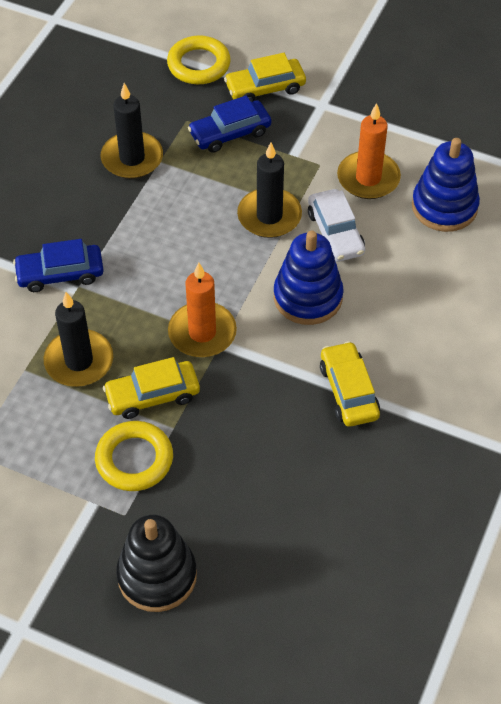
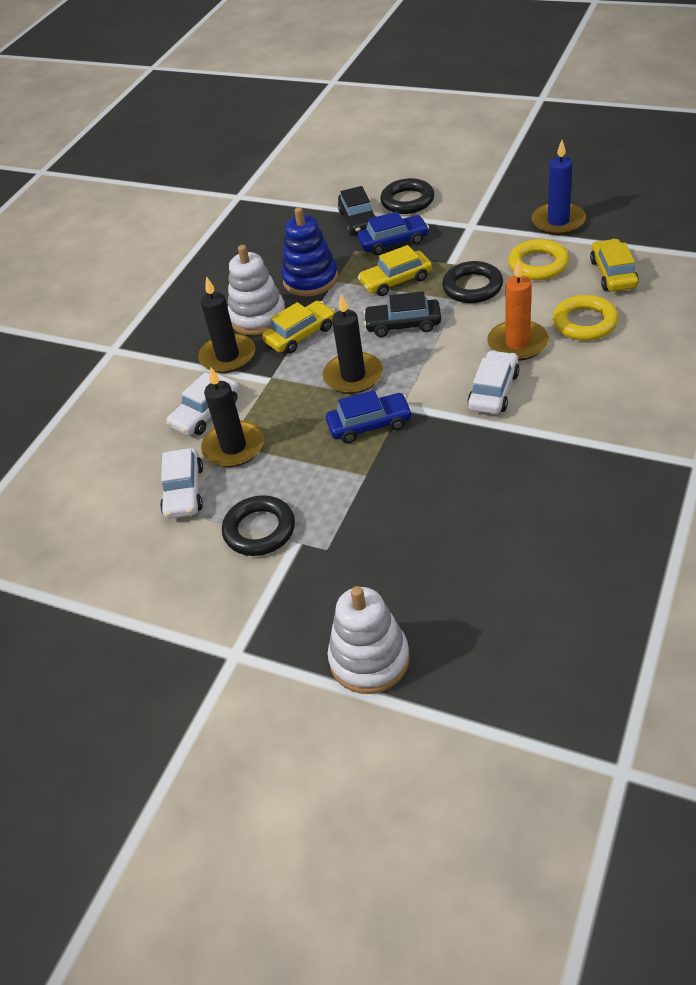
black car: 0 -> 2
black ring: 0 -> 3
black stacking toy: 1 -> 0
blue candle: 0 -> 1
blue stacking toy: 2 -> 1
orange candle: 2 -> 1
white car: 1 -> 3
white stacking toy: 0 -> 2

